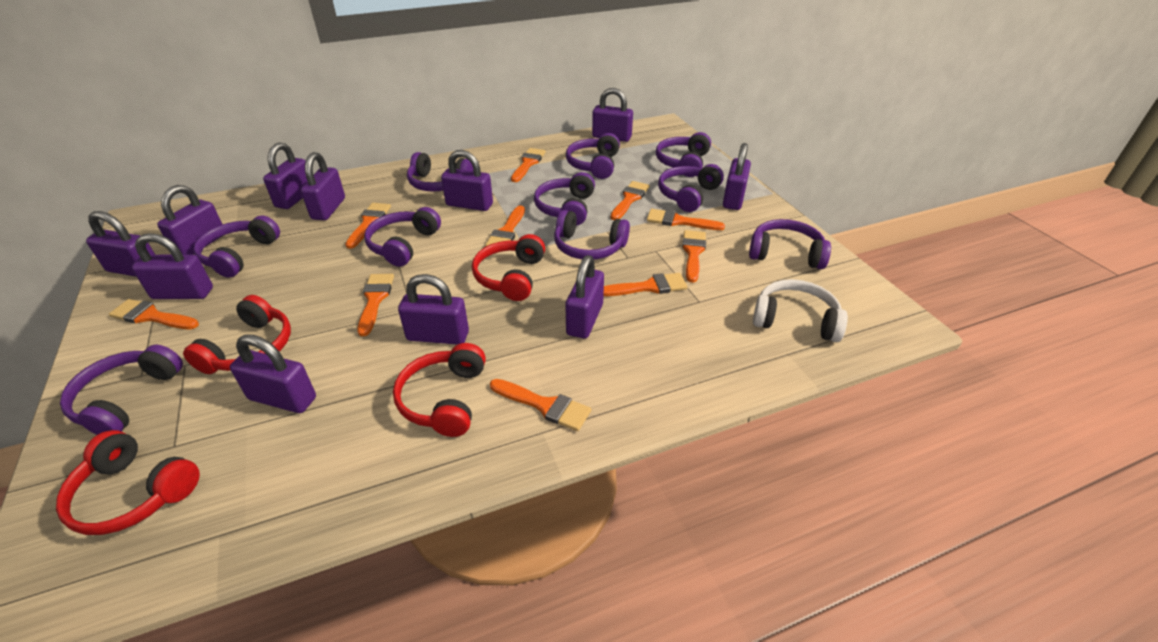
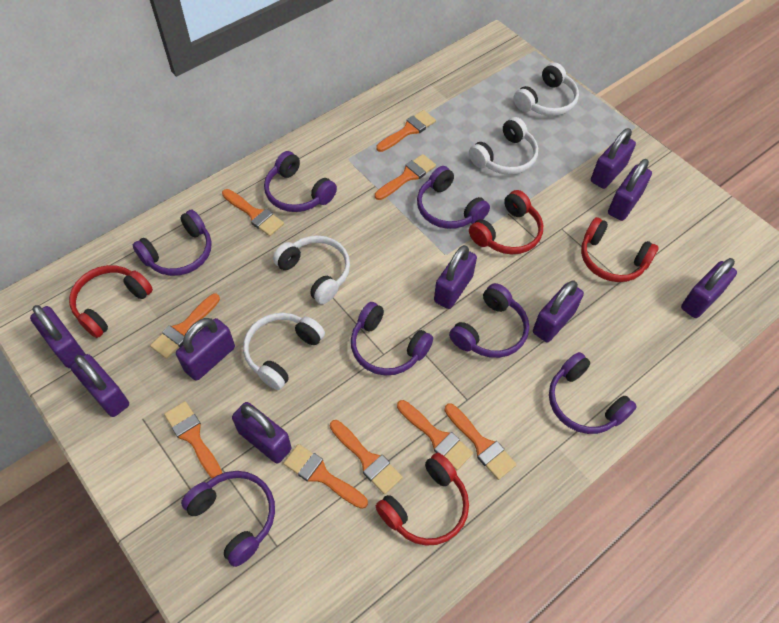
orange brush: 10 -> 9
purple headphones: 10 -> 7
purple padlock: 11 -> 9
white headphones: 1 -> 4

